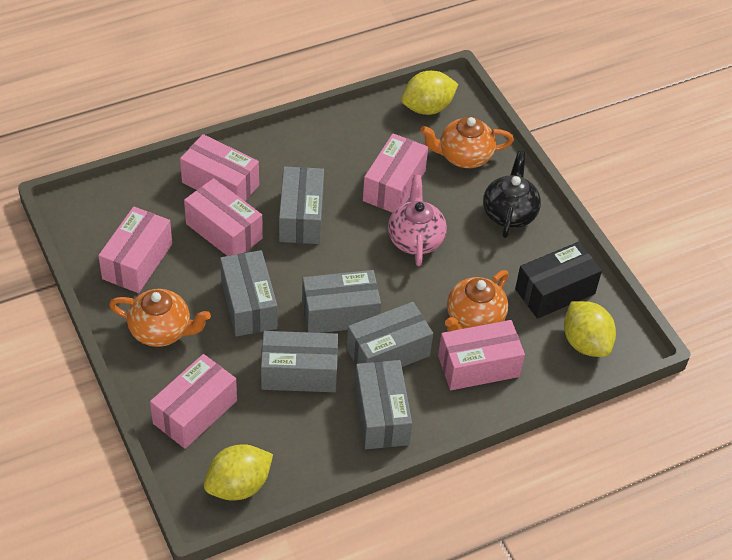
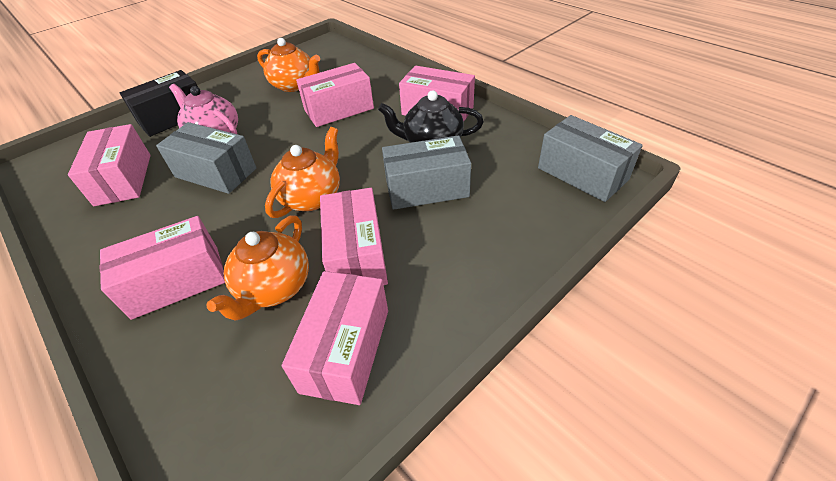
grey box: 6 -> 3
yellow lemon: 3 -> 0

